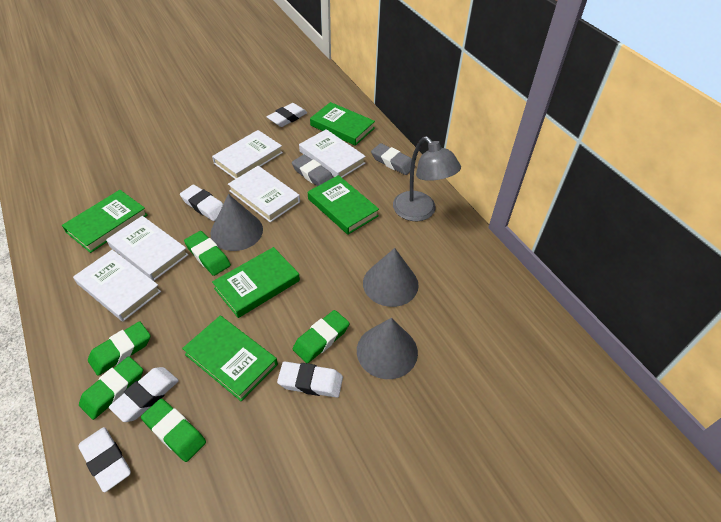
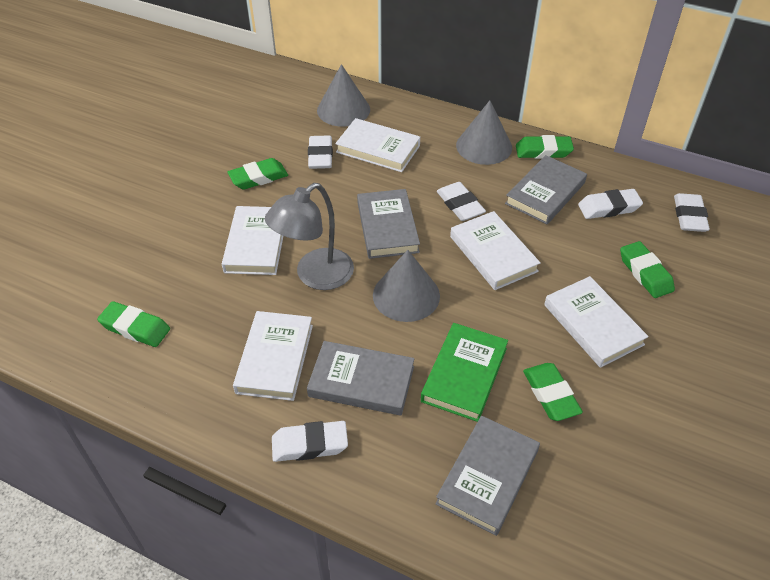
green book: 5 -> 1
grey book: 0 -> 4
grey eraser: 2 -> 0

